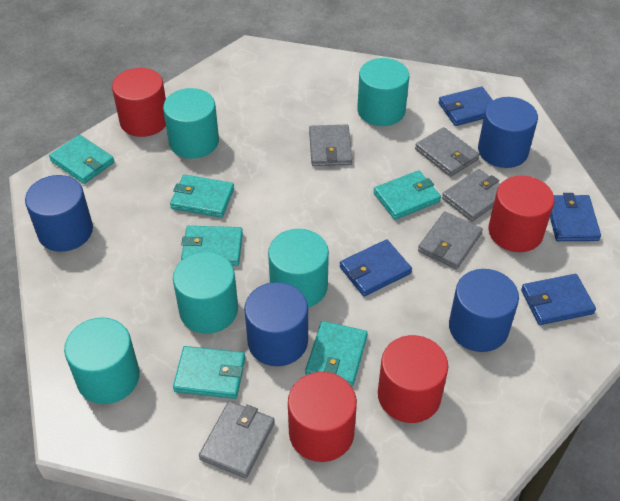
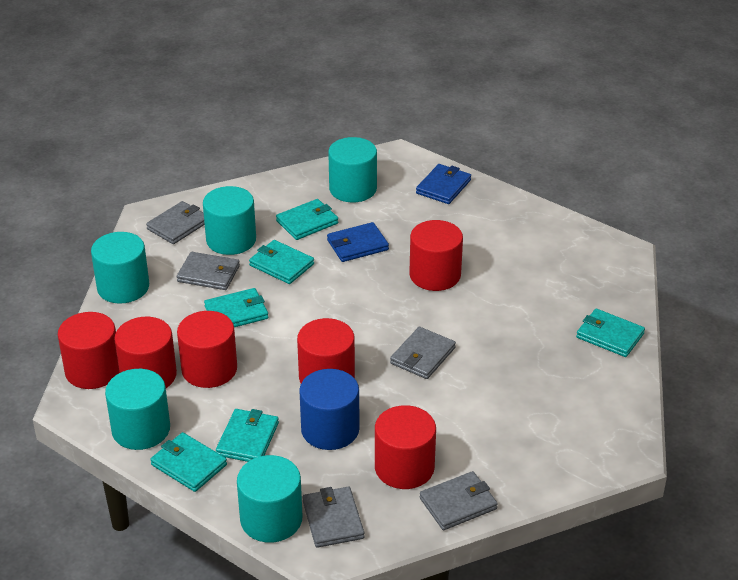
blue cylinder: 4 -> 1
blue wallet: 4 -> 2
red cylinder: 4 -> 6

